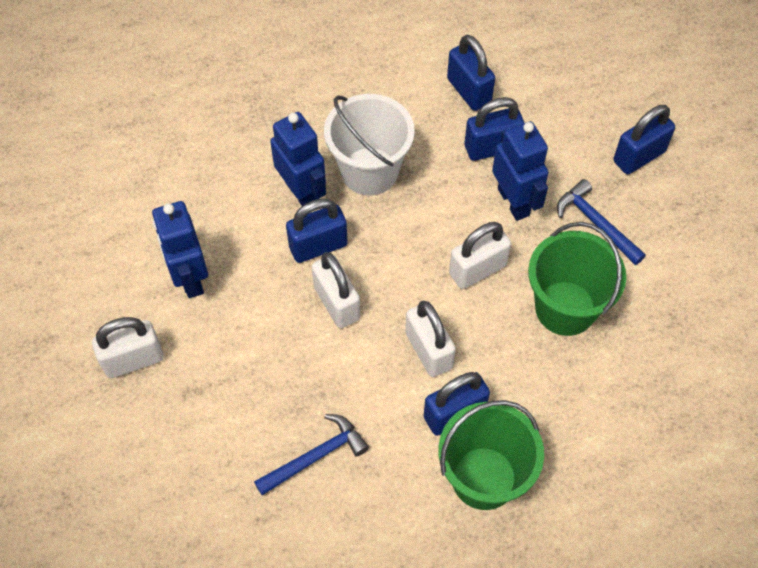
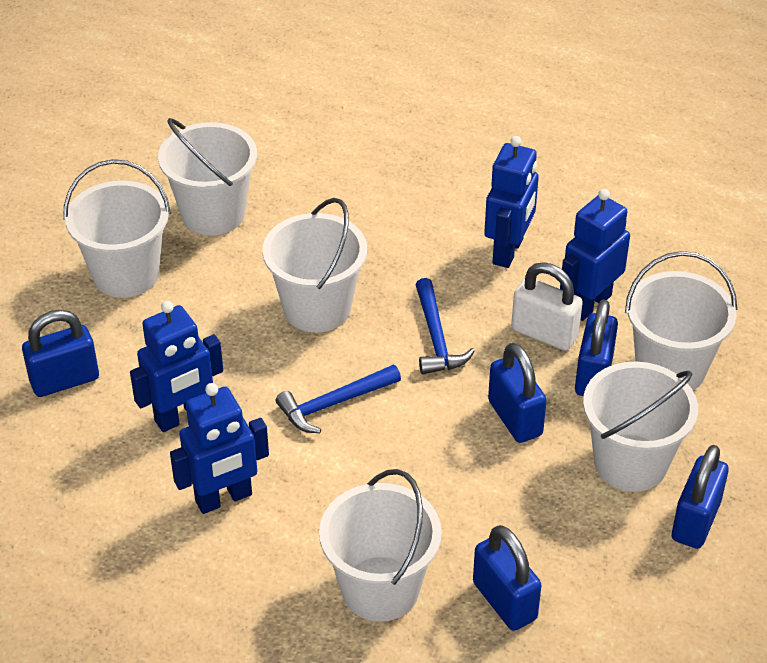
blue robot: 3 -> 4
green bucket: 2 -> 0
white bucket: 1 -> 6
white padlock: 4 -> 1

